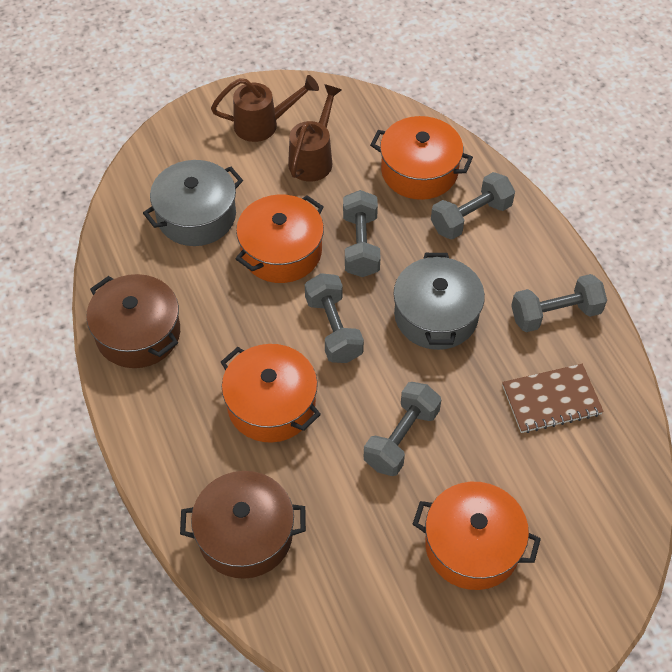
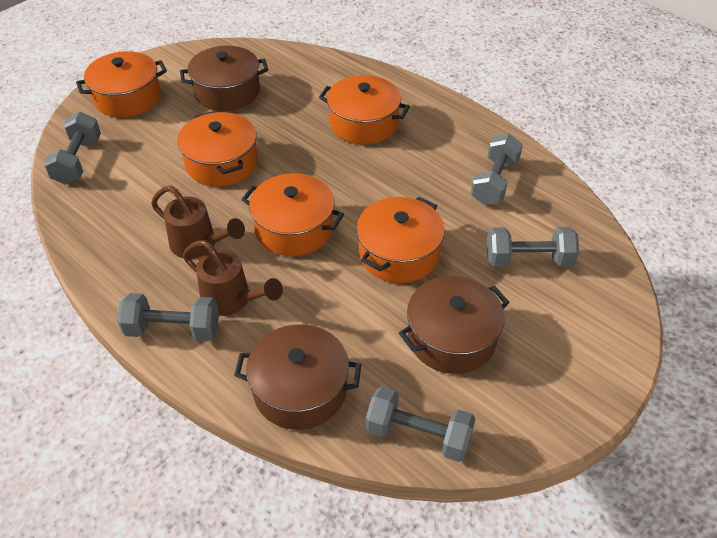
brown notebook: 1 -> 0
brown pot: 2 -> 3
grey pot: 2 -> 0
orange pot: 4 -> 5

